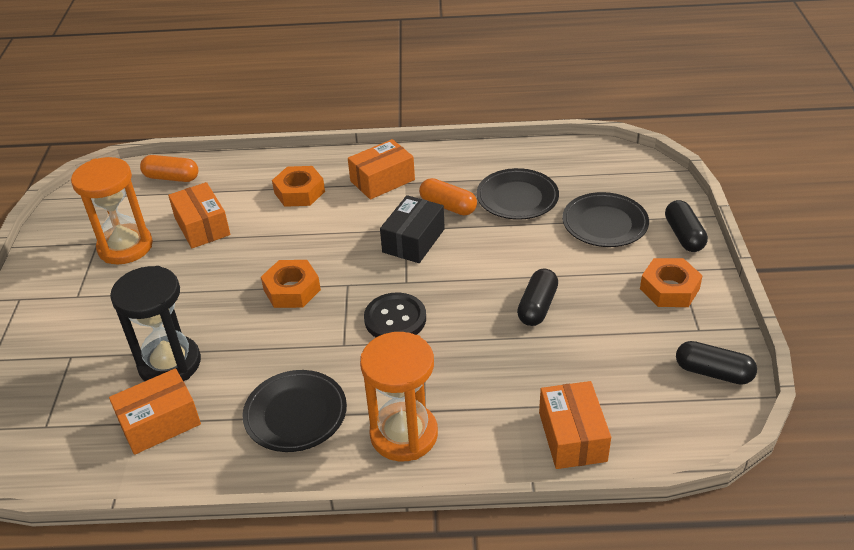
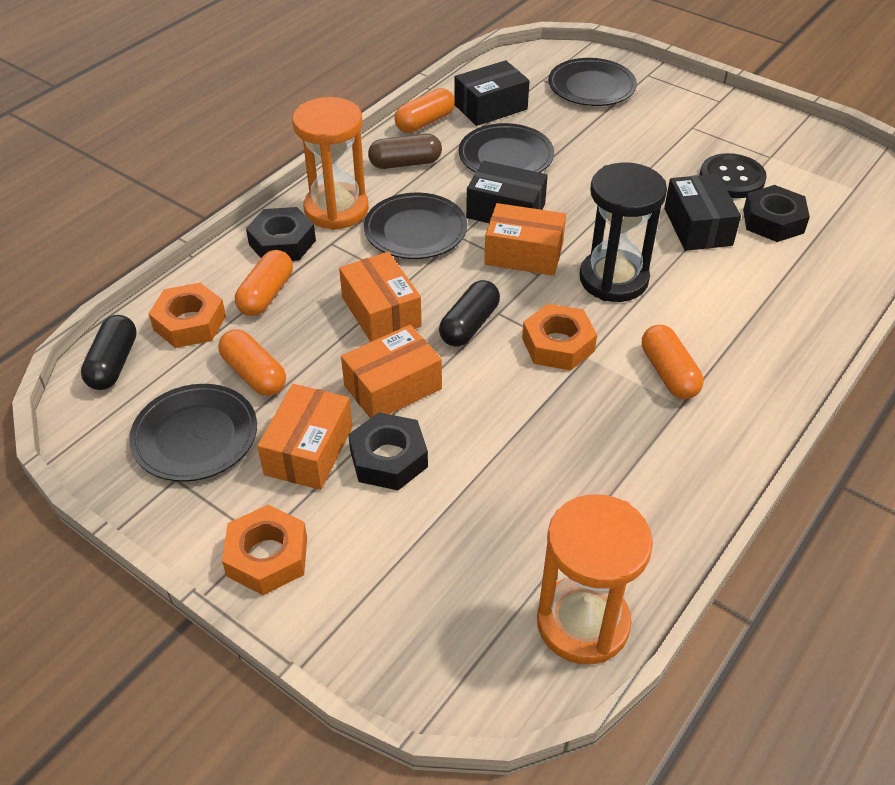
black box: 1 -> 3
black capsule: 3 -> 2
black nut: 0 -> 3
black plate: 3 -> 4
brown capsule: 0 -> 1
orange capsule: 2 -> 4

